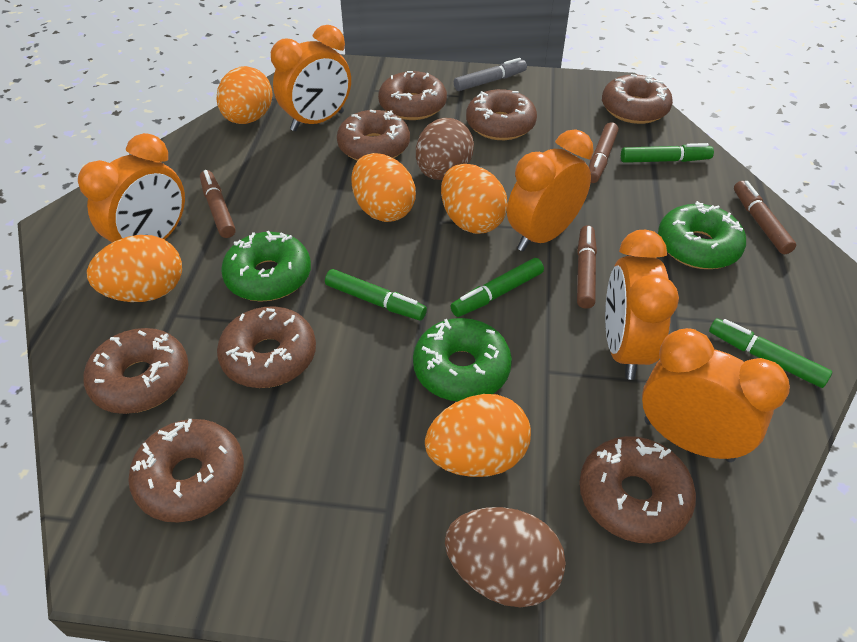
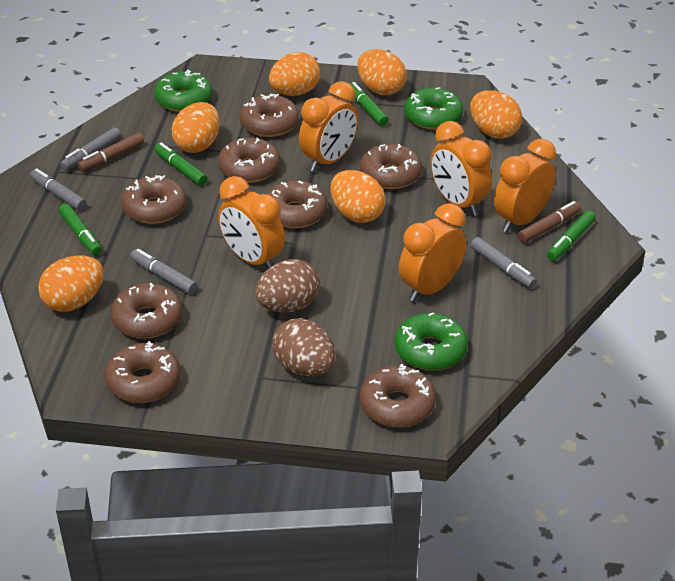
brown marker: 4 -> 2
grey marker: 1 -> 4
orange egg: 5 -> 6

